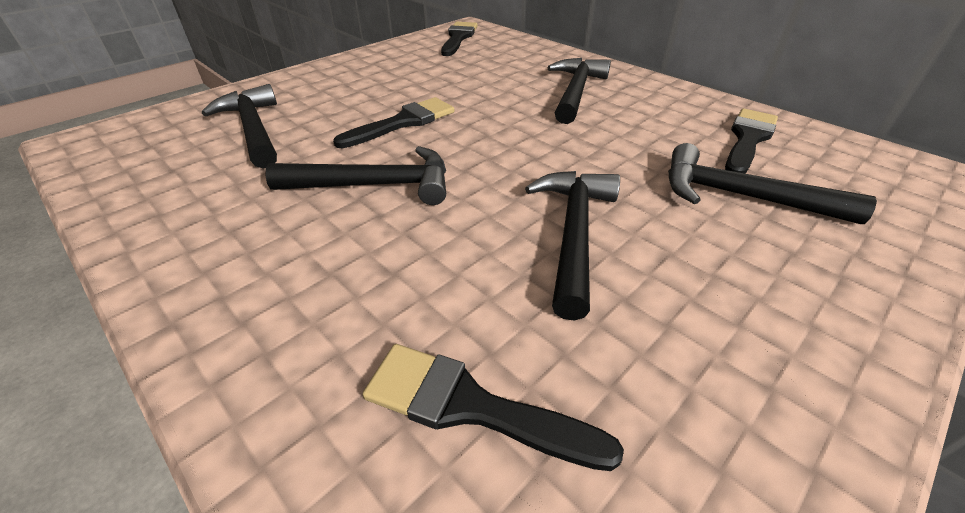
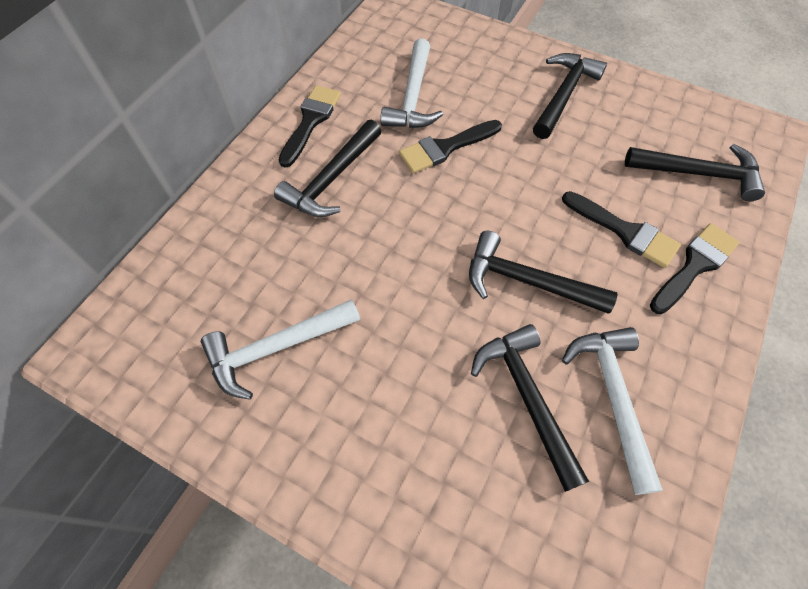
white hammer: 0 -> 3

